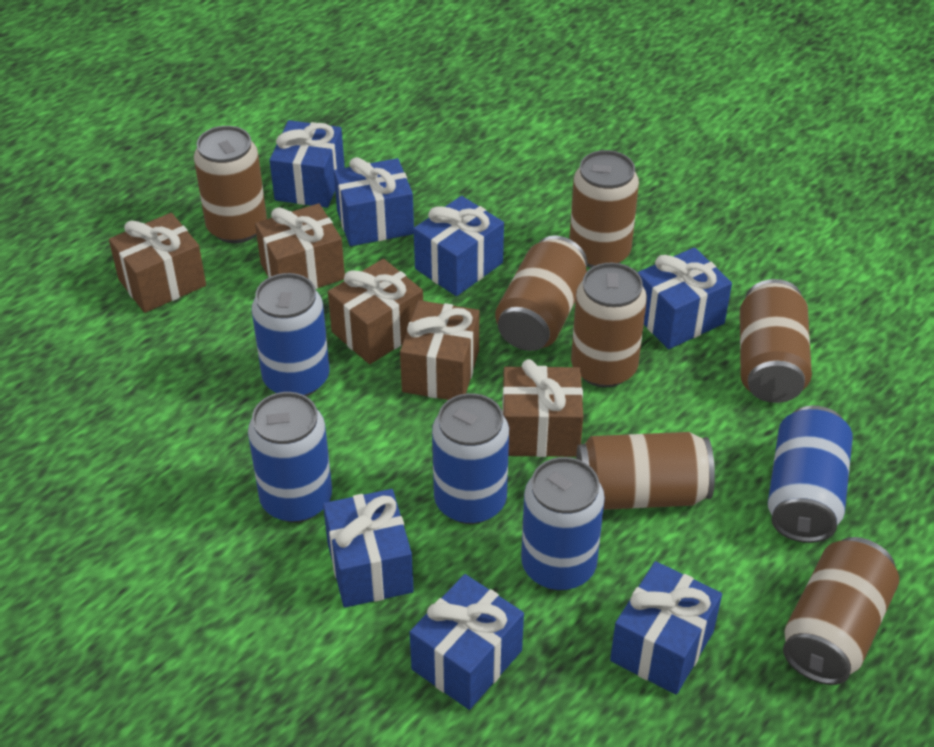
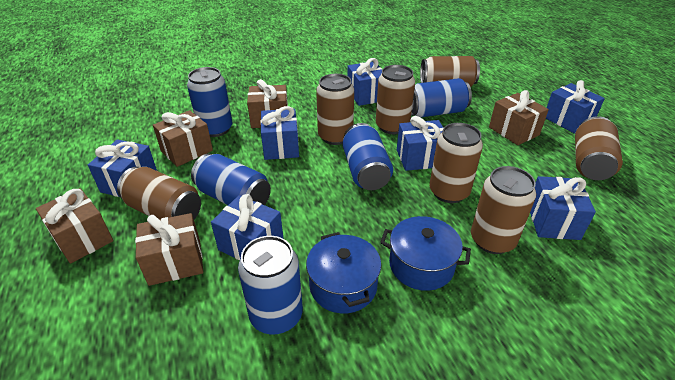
blue pot: 0 -> 2

